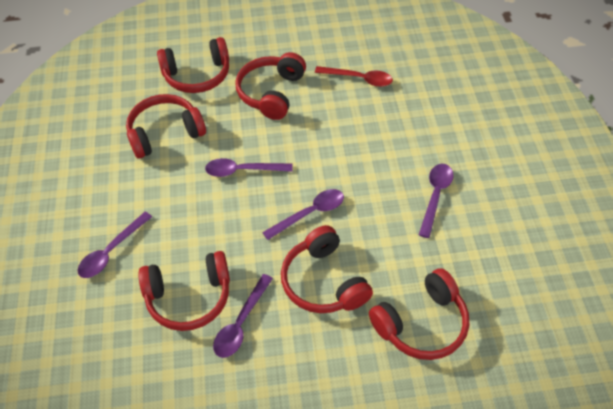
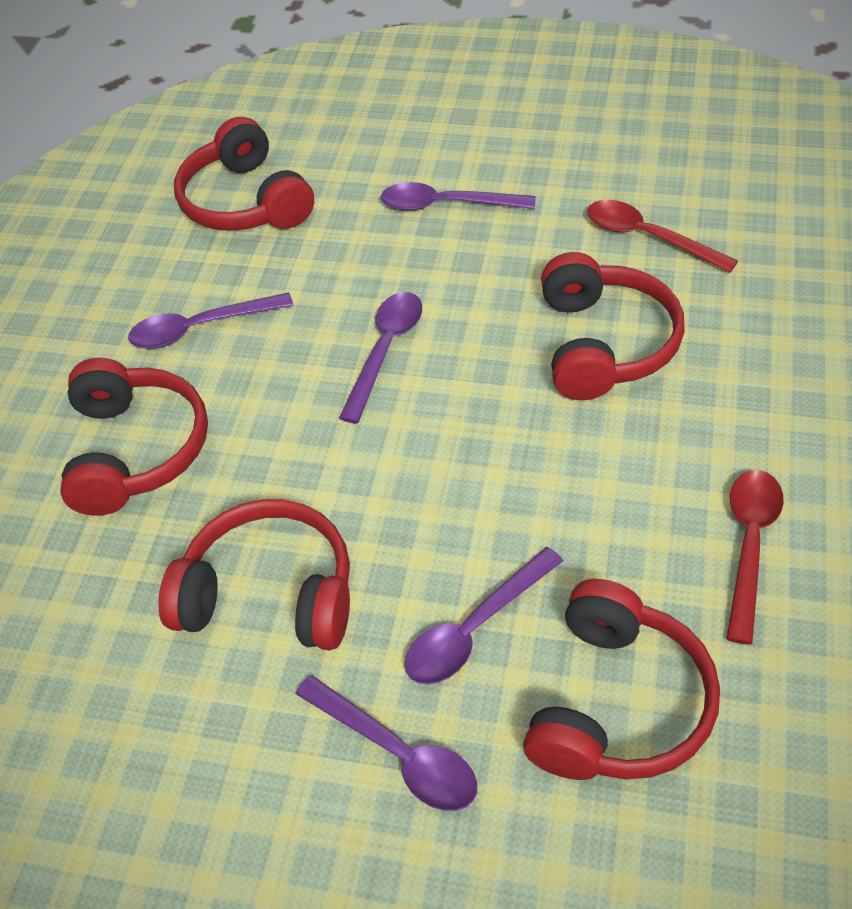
red headphones: 6 -> 5
red spoon: 1 -> 2

